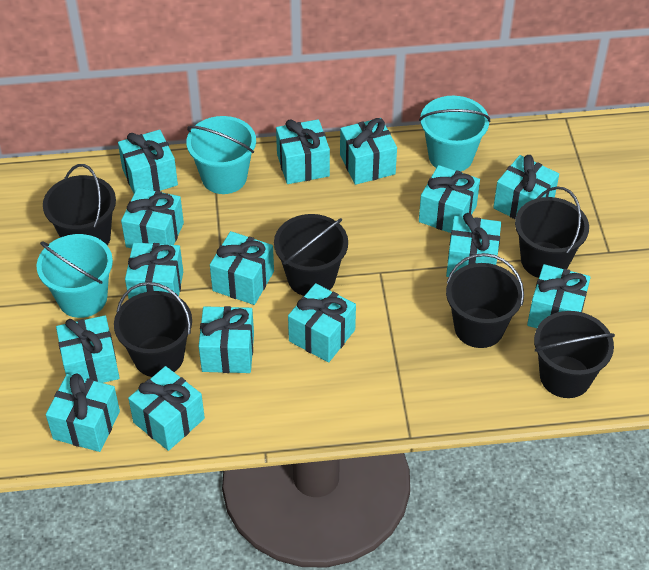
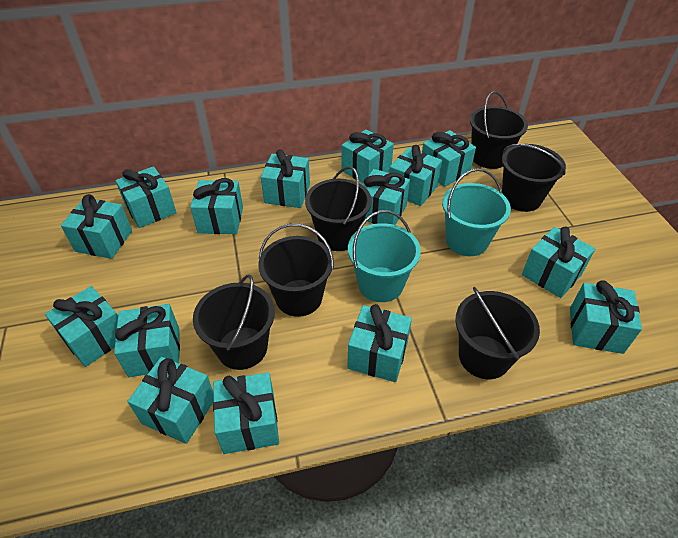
turquoise bucket: 3 -> 2

